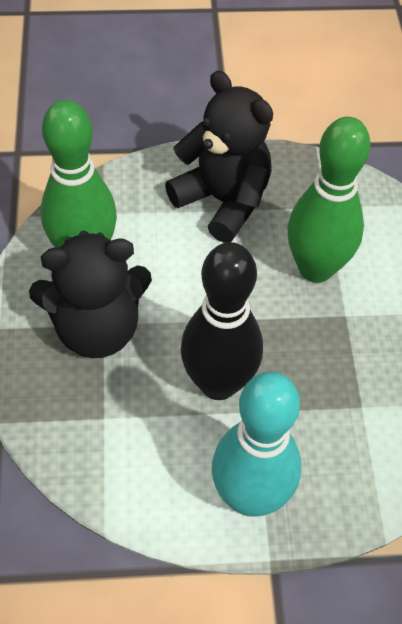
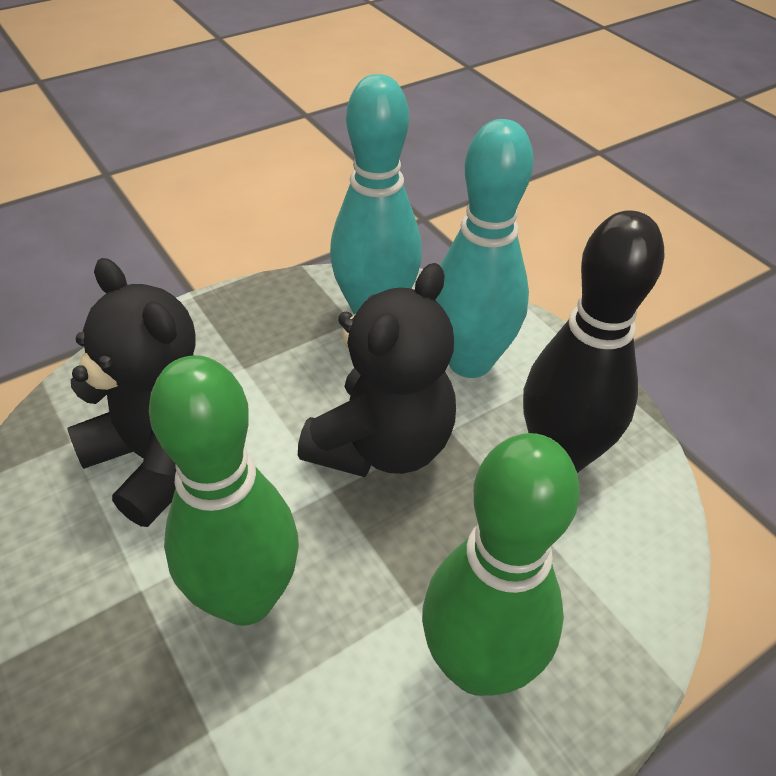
turquoise bowling pin: 1 -> 2

